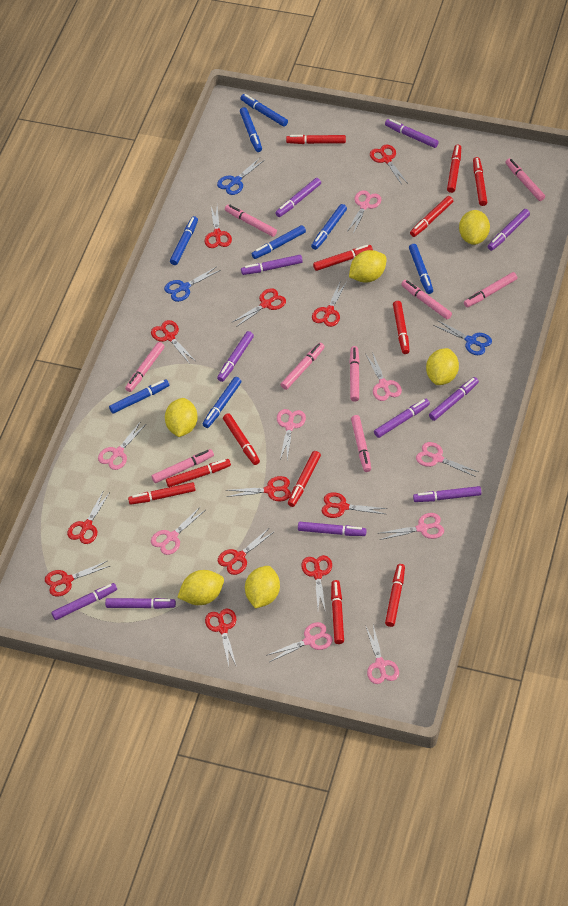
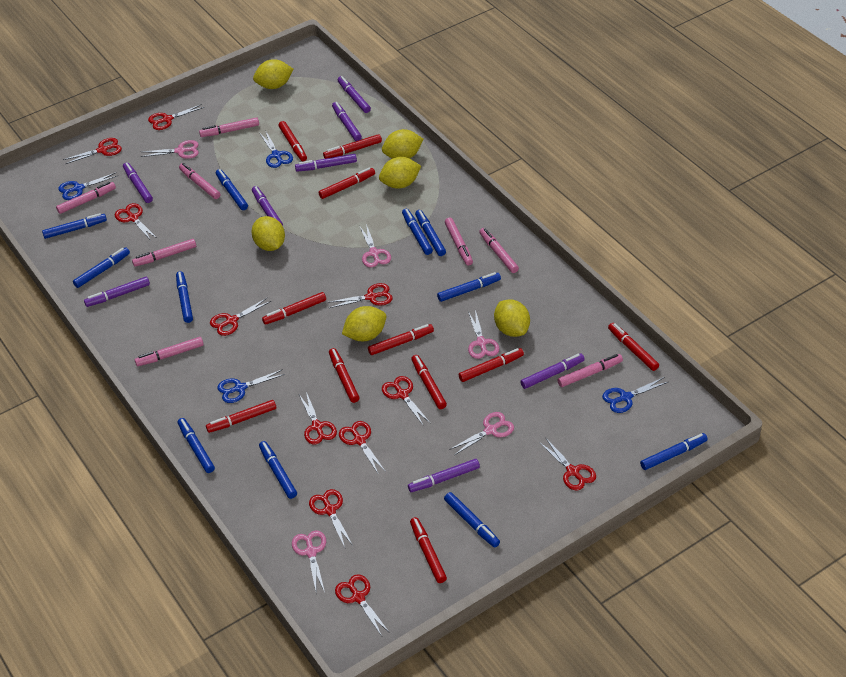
blue marker: 8 -> 11
blue scissors: 3 -> 4
pink marker: 9 -> 8
pink scissors: 9 -> 5
purple marker: 11 -> 8
red marker: 12 -> 11
red scissors: 12 -> 11

